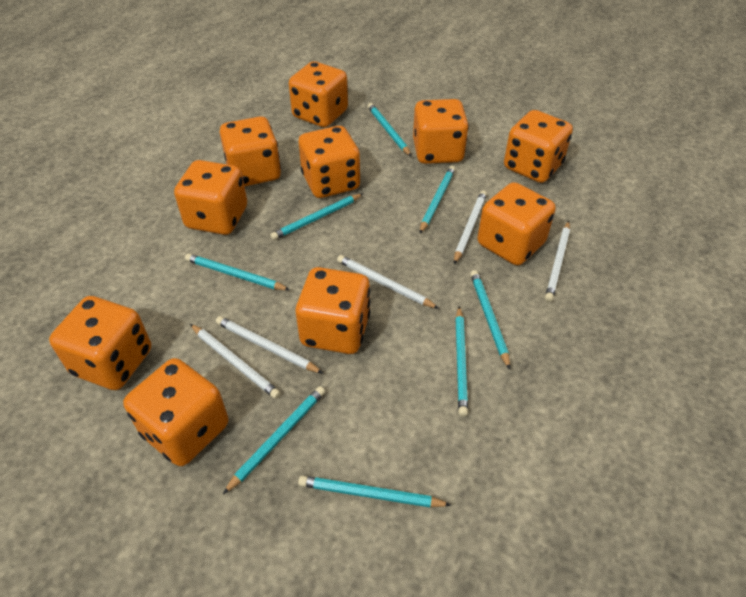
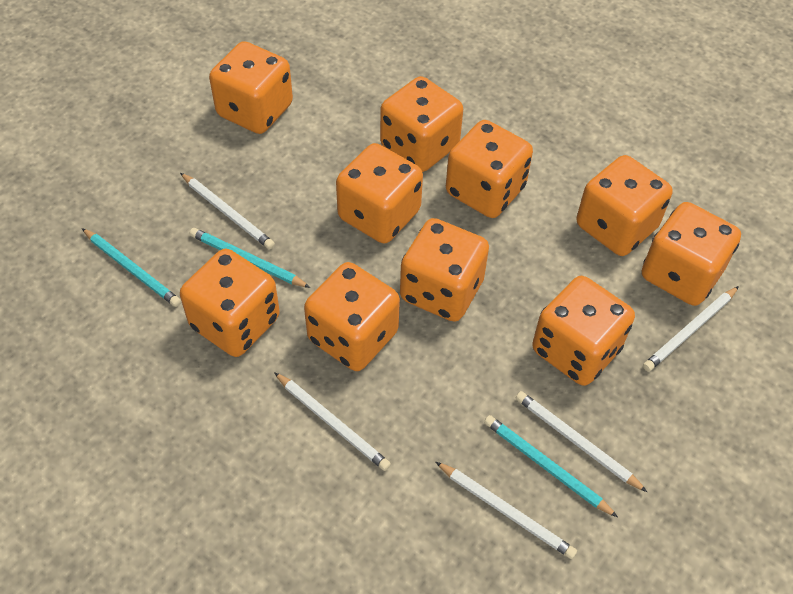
turquoise pencil: 8 -> 3

